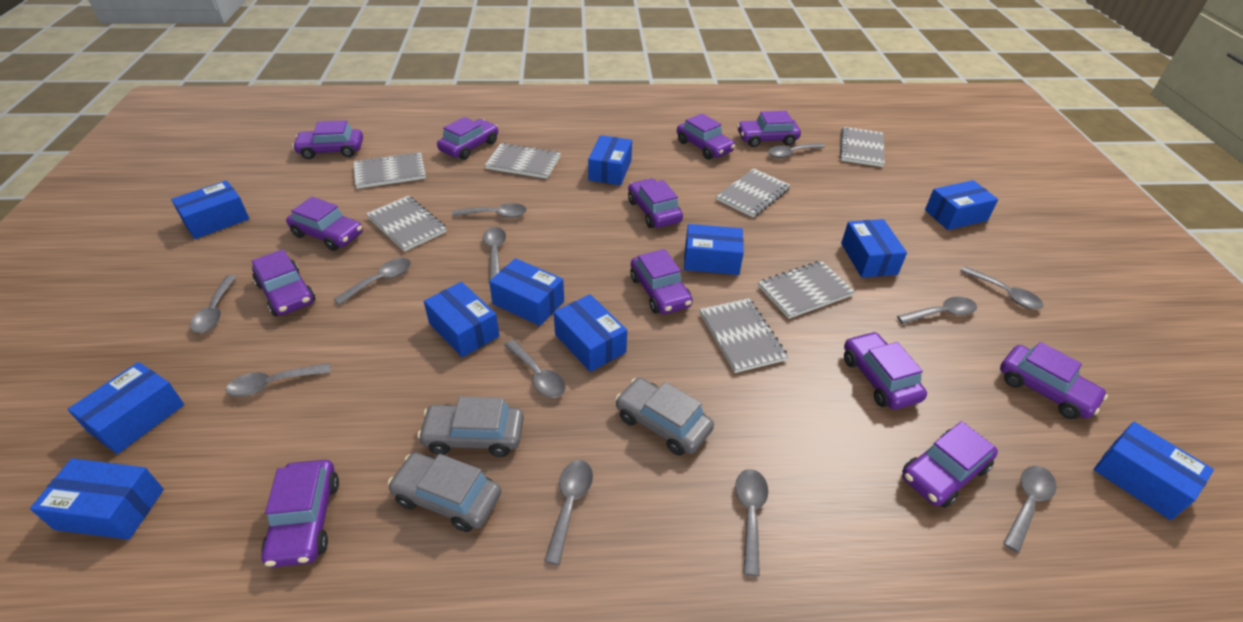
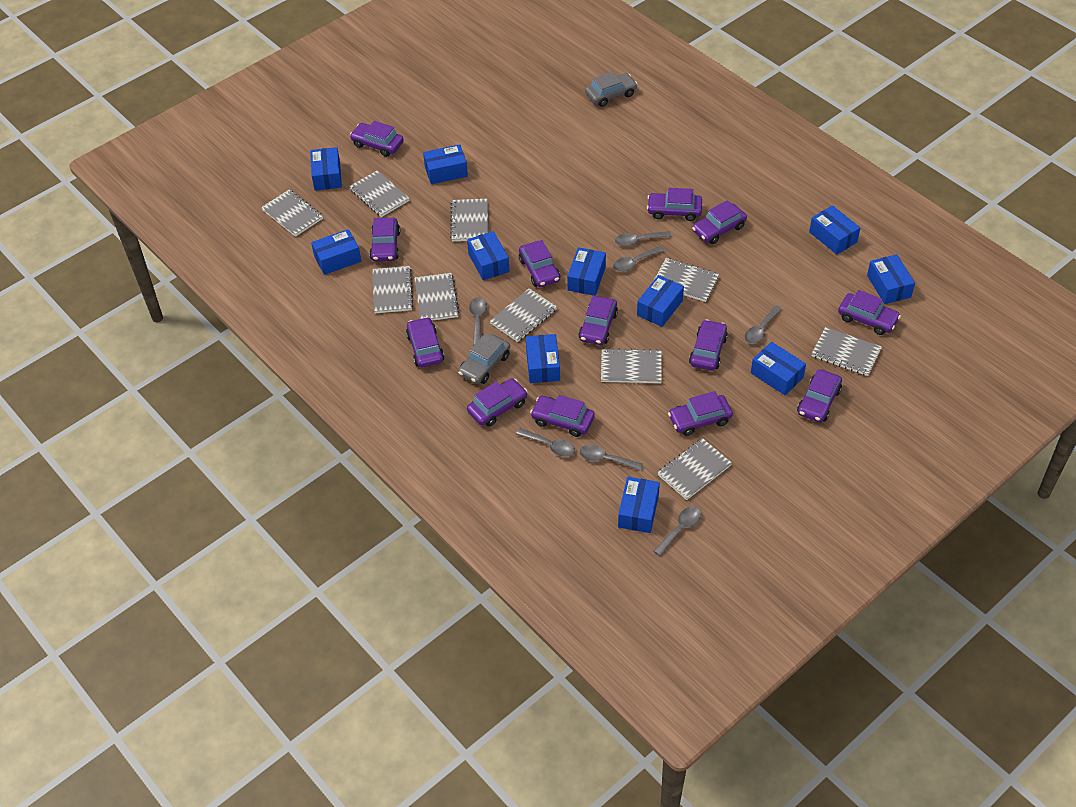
grey car: 3 -> 2
grey notebook: 7 -> 10
grey spoon: 12 -> 7
purple car: 12 -> 13

